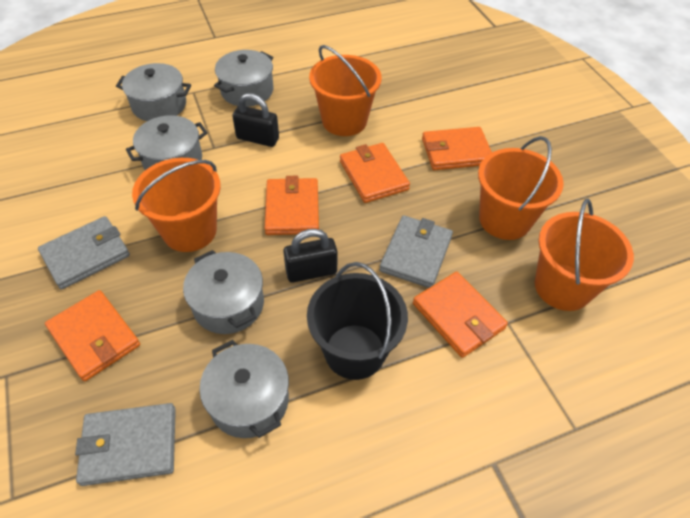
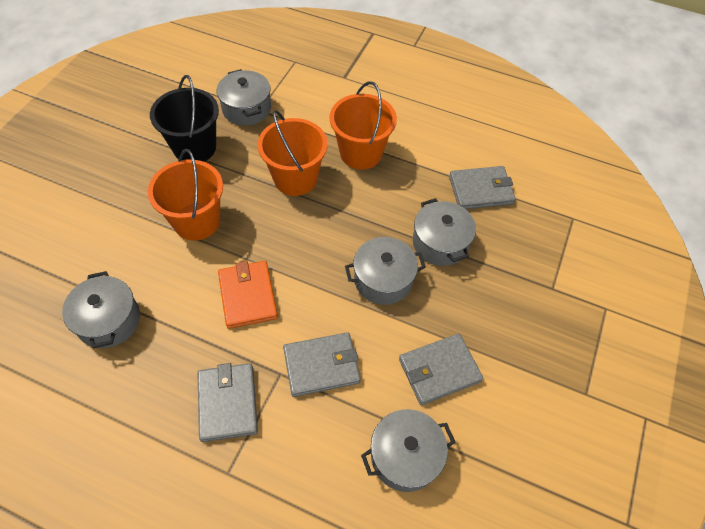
black padlock: 2 -> 0
grey wallet: 3 -> 4
orange bucket: 4 -> 3
orange wallet: 5 -> 1

